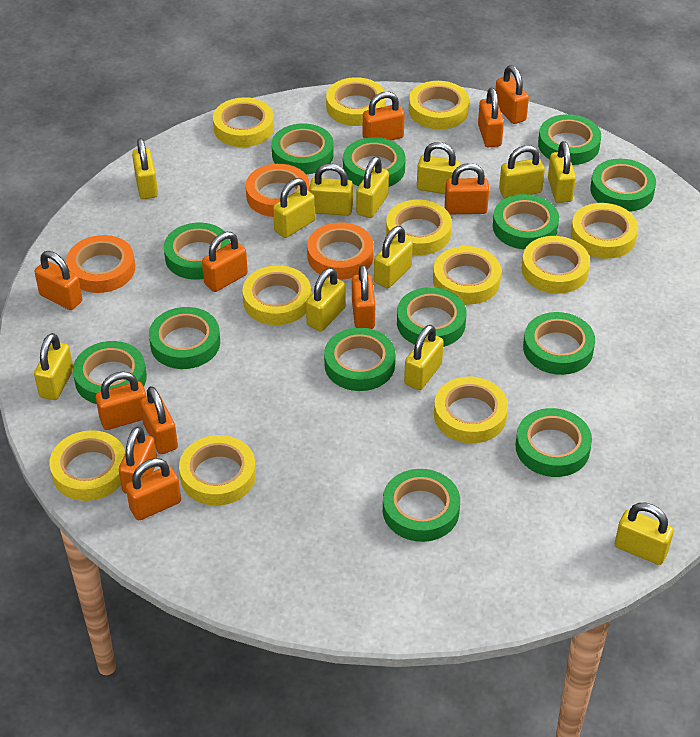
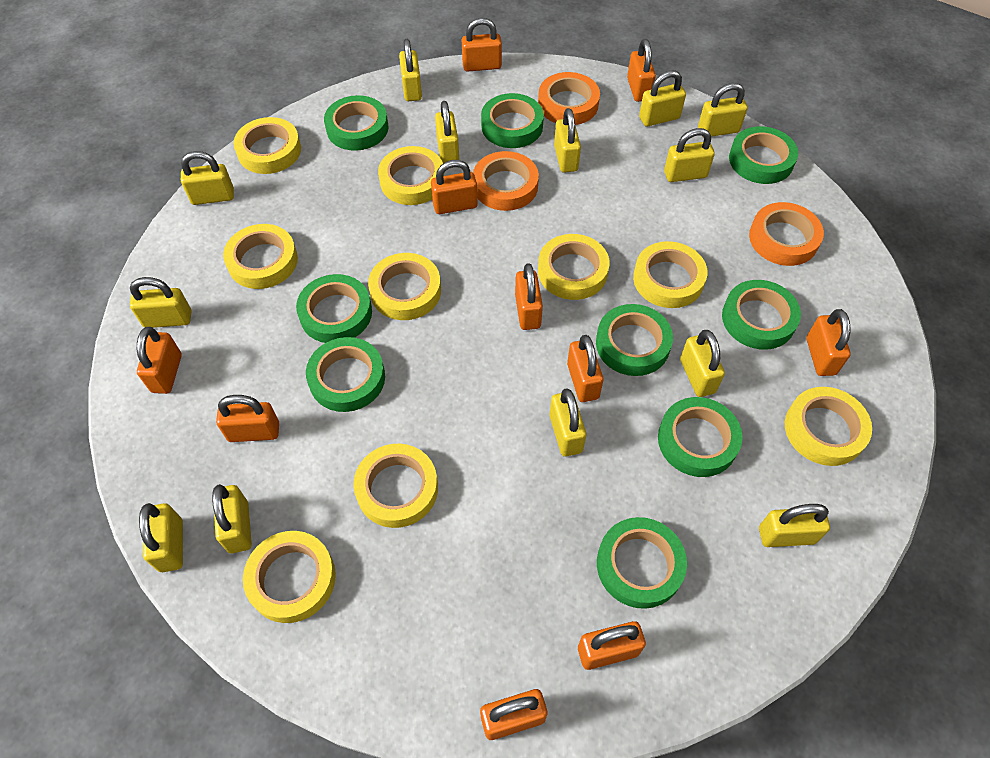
green tape: 13 -> 9
orange padlock: 11 -> 10
yellow padlock: 12 -> 13
yellow tape: 11 -> 9

